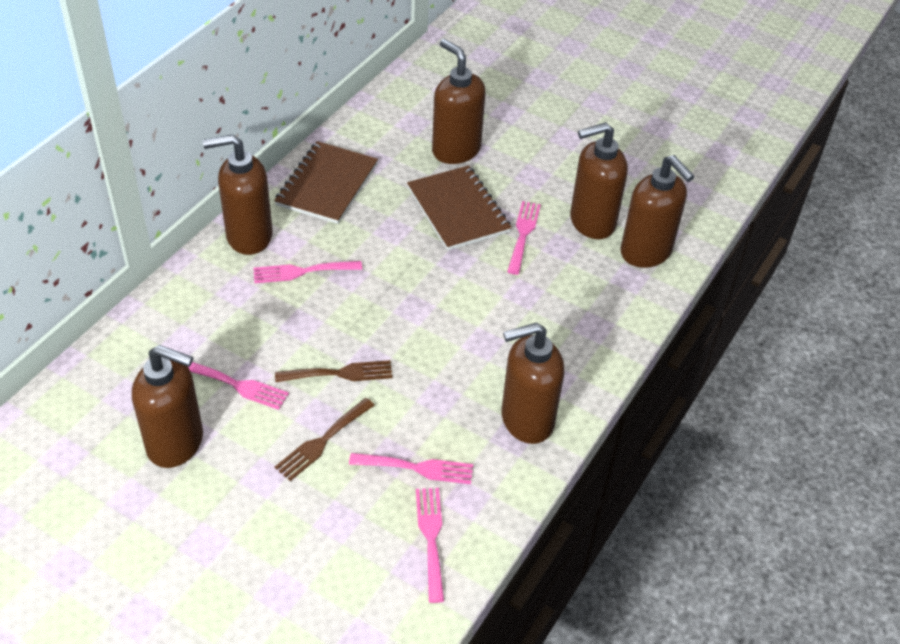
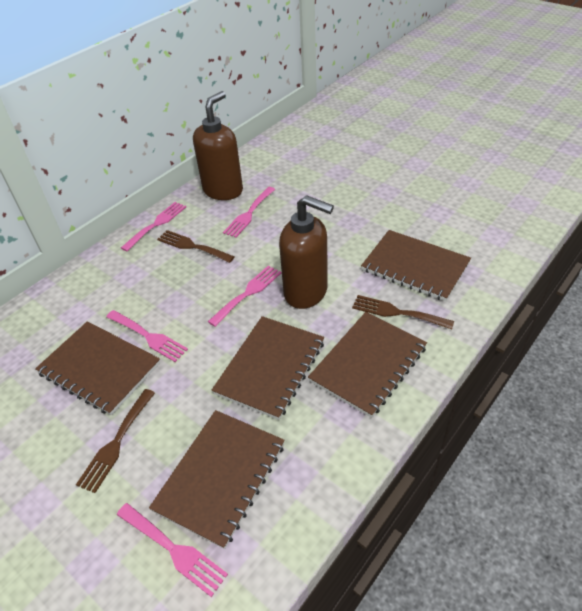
brown fork: 2 -> 3
brown notebook: 2 -> 5
brown soap dispenser: 6 -> 2

